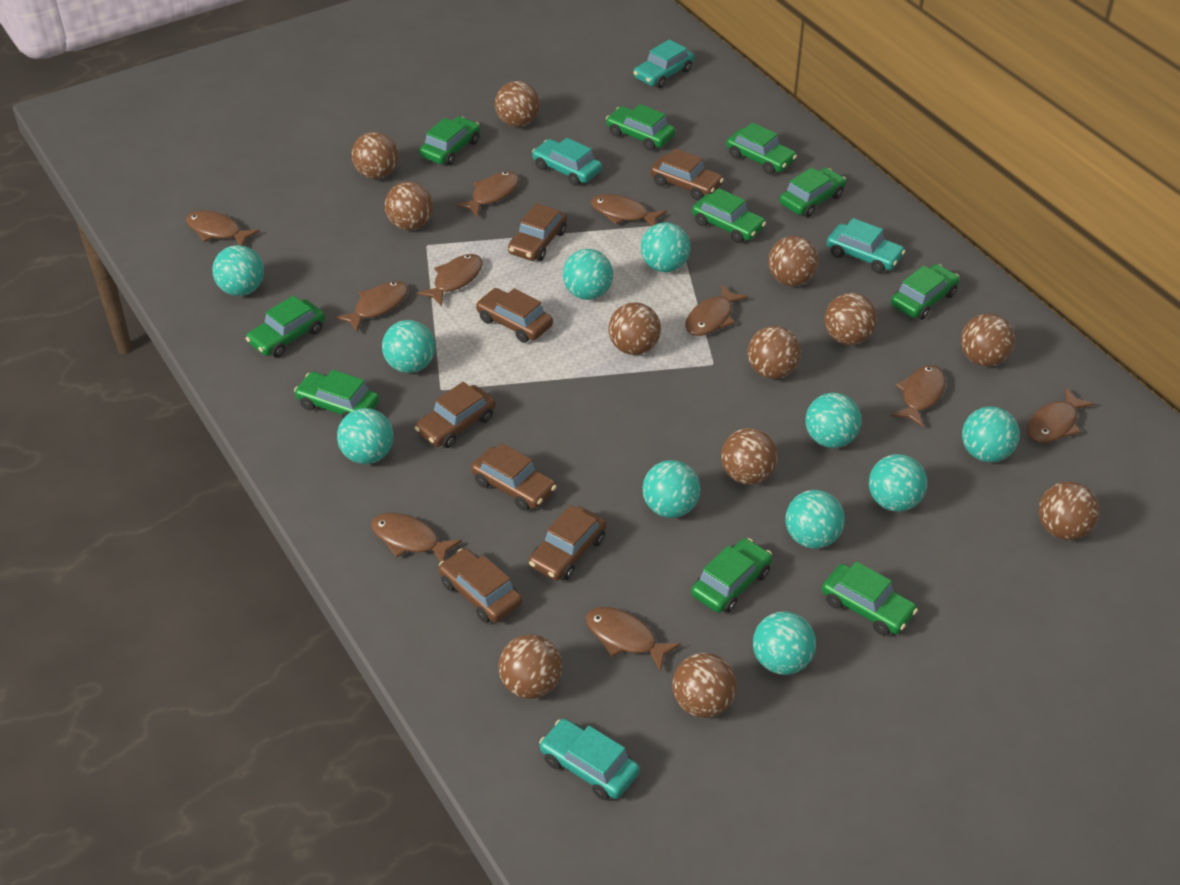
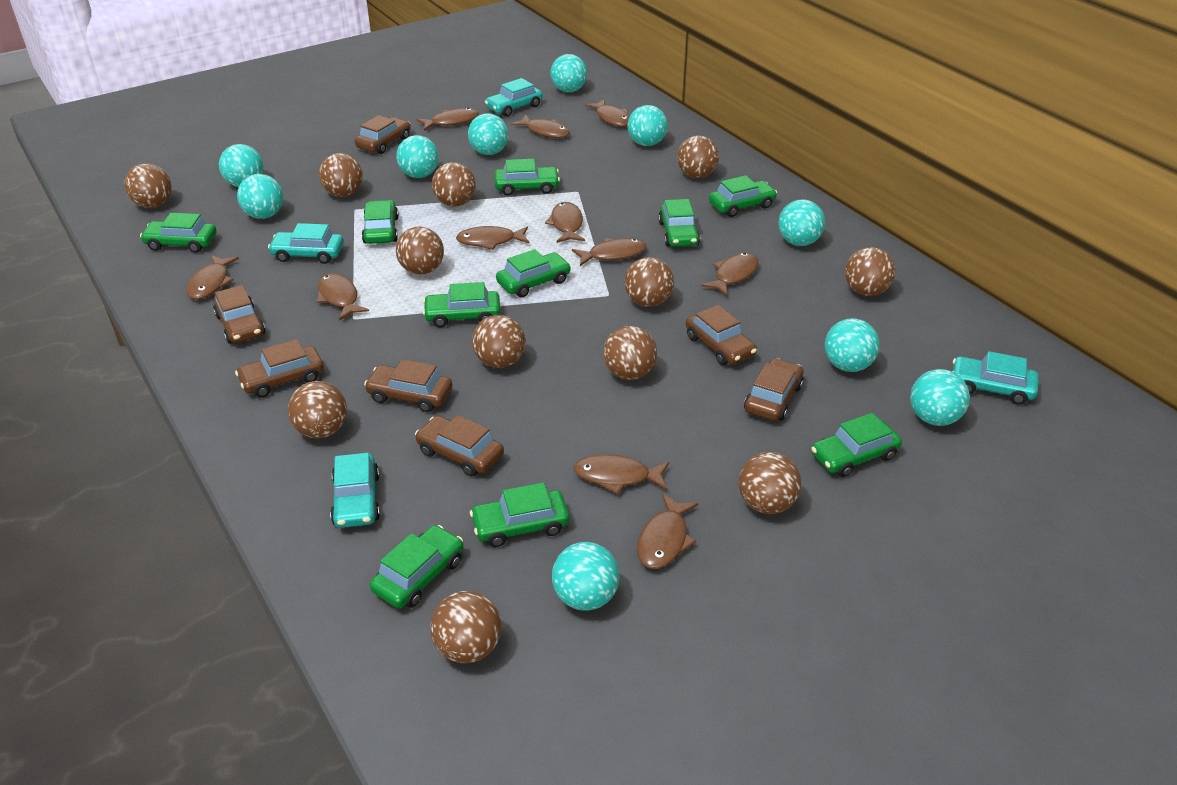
brown fish: 10 -> 11
turquoise ball: 11 -> 10

